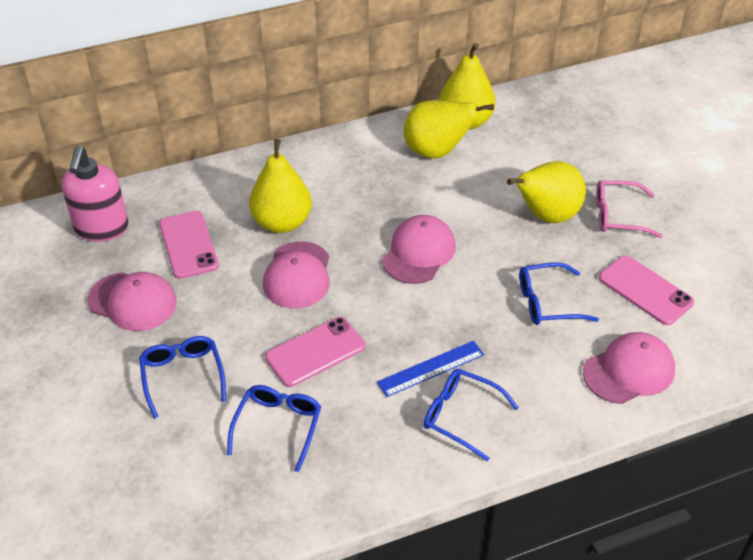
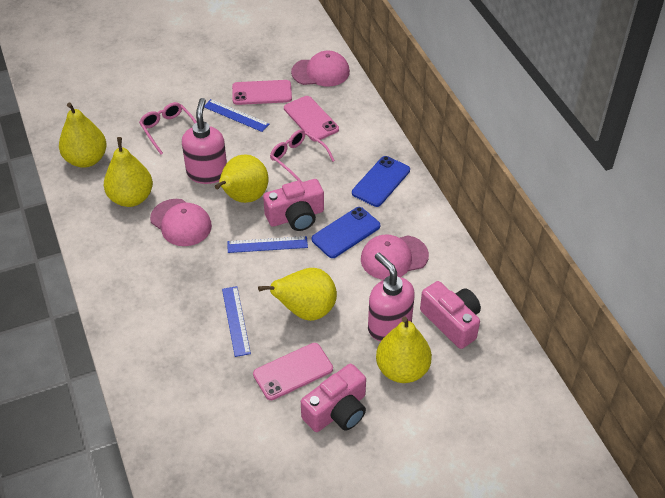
blue glasses: 4 -> 0
blue phone: 0 -> 2
blue ruler: 1 -> 3
pink camera: 0 -> 3
pink cap: 4 -> 3
pink glasses: 1 -> 2
pink soap dispenser: 1 -> 2
yellow pear: 4 -> 5

